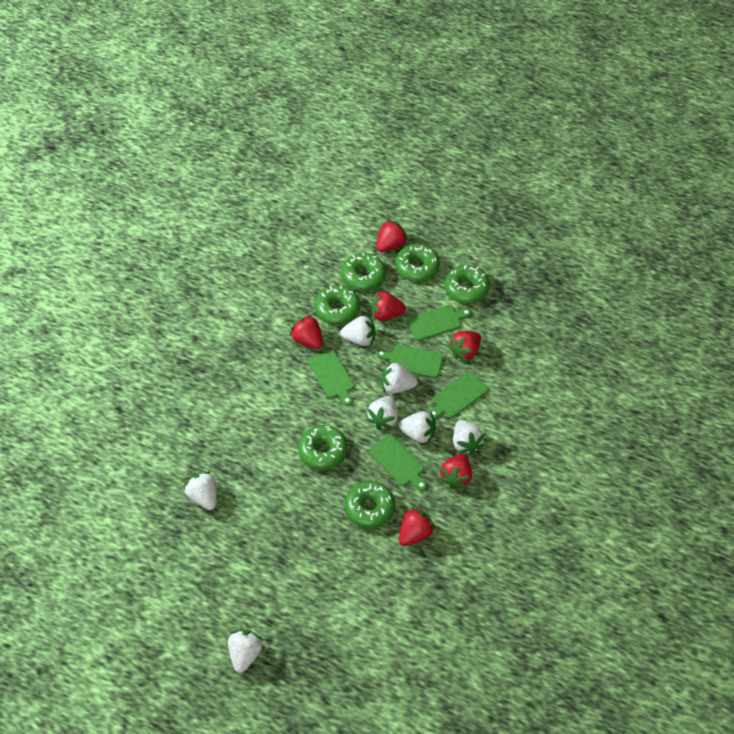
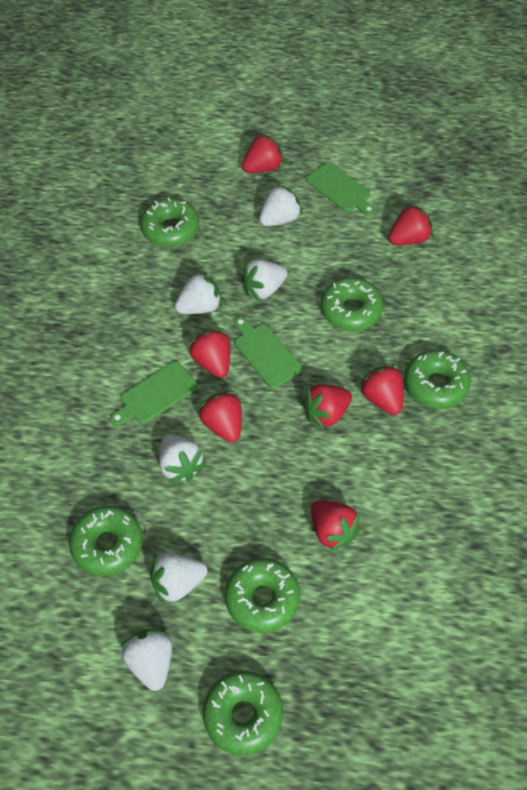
green cutting board: 5 -> 3
red strawberry: 6 -> 7
white strawberry: 7 -> 6

